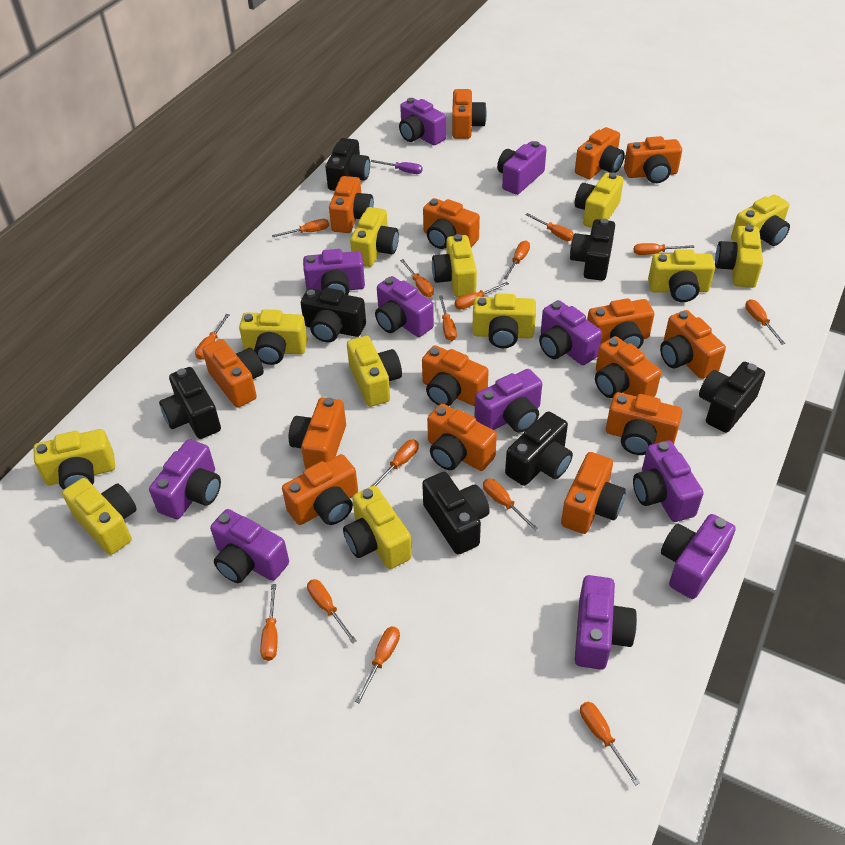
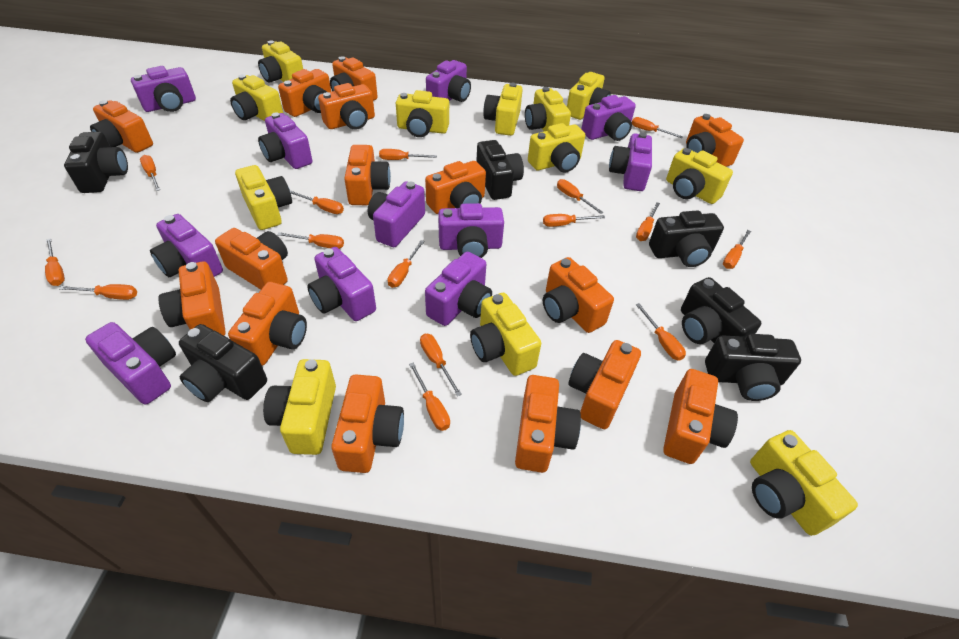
black camera: 7 -> 6
purple screwdriver: 1 -> 0

